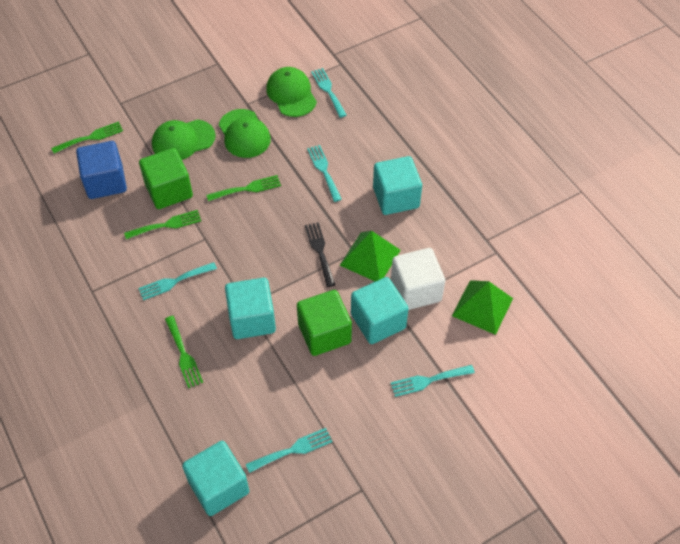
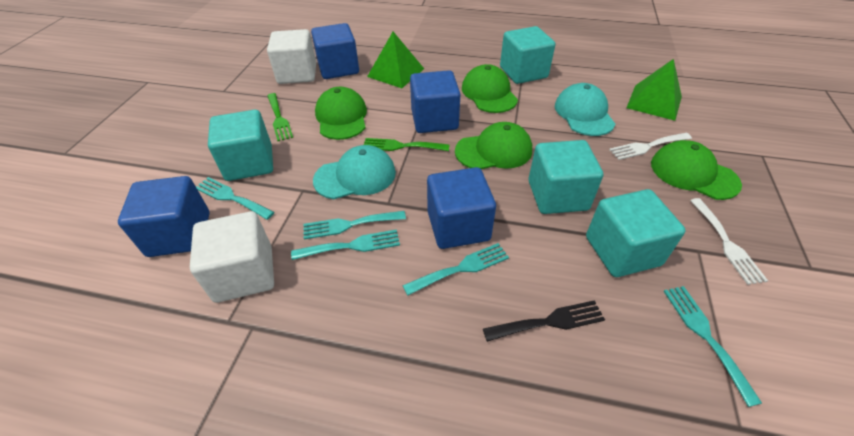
blue cube: 1 -> 4
green cap: 3 -> 4
green cube: 2 -> 0
green fork: 4 -> 2
turquoise cap: 0 -> 2
white cube: 1 -> 2
white fork: 0 -> 2

